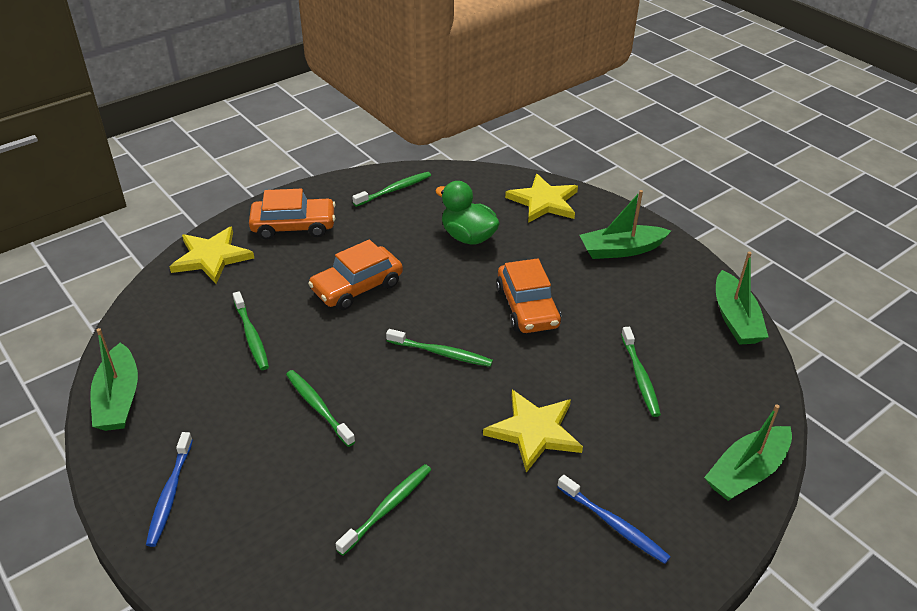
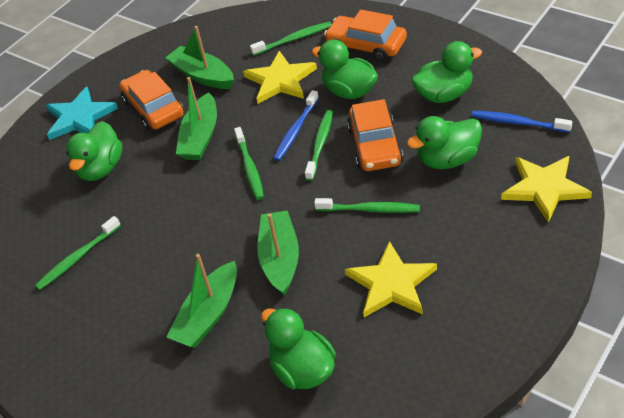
green duck: 1 -> 5
green toothbrush: 6 -> 5
turquoise star: 0 -> 1

